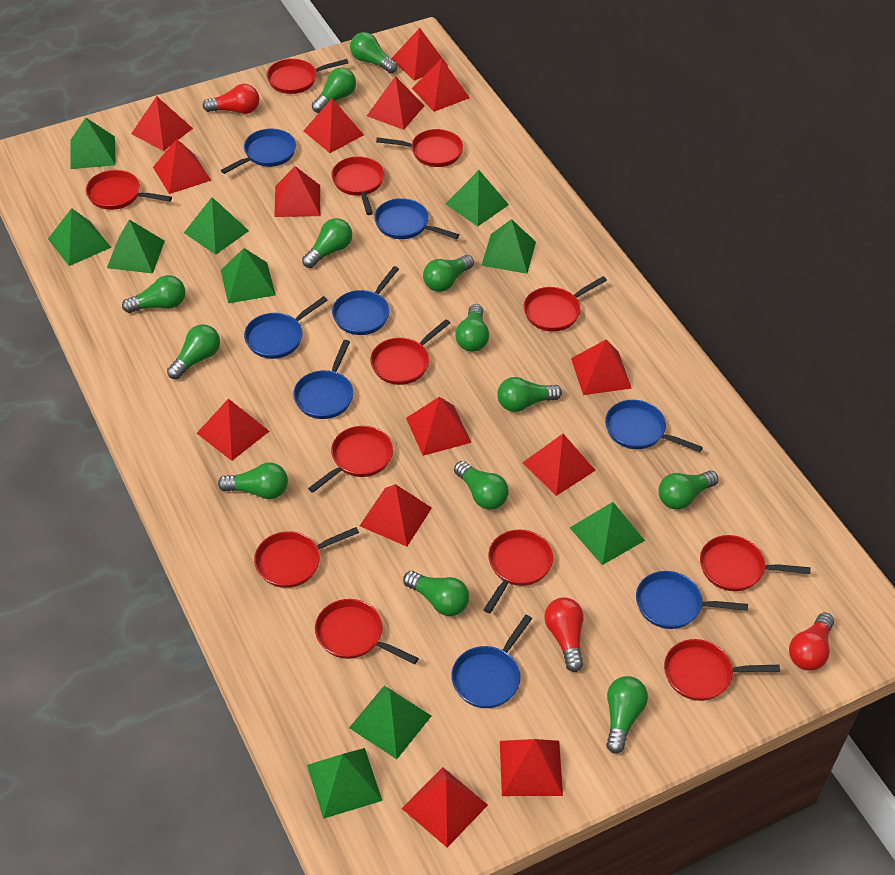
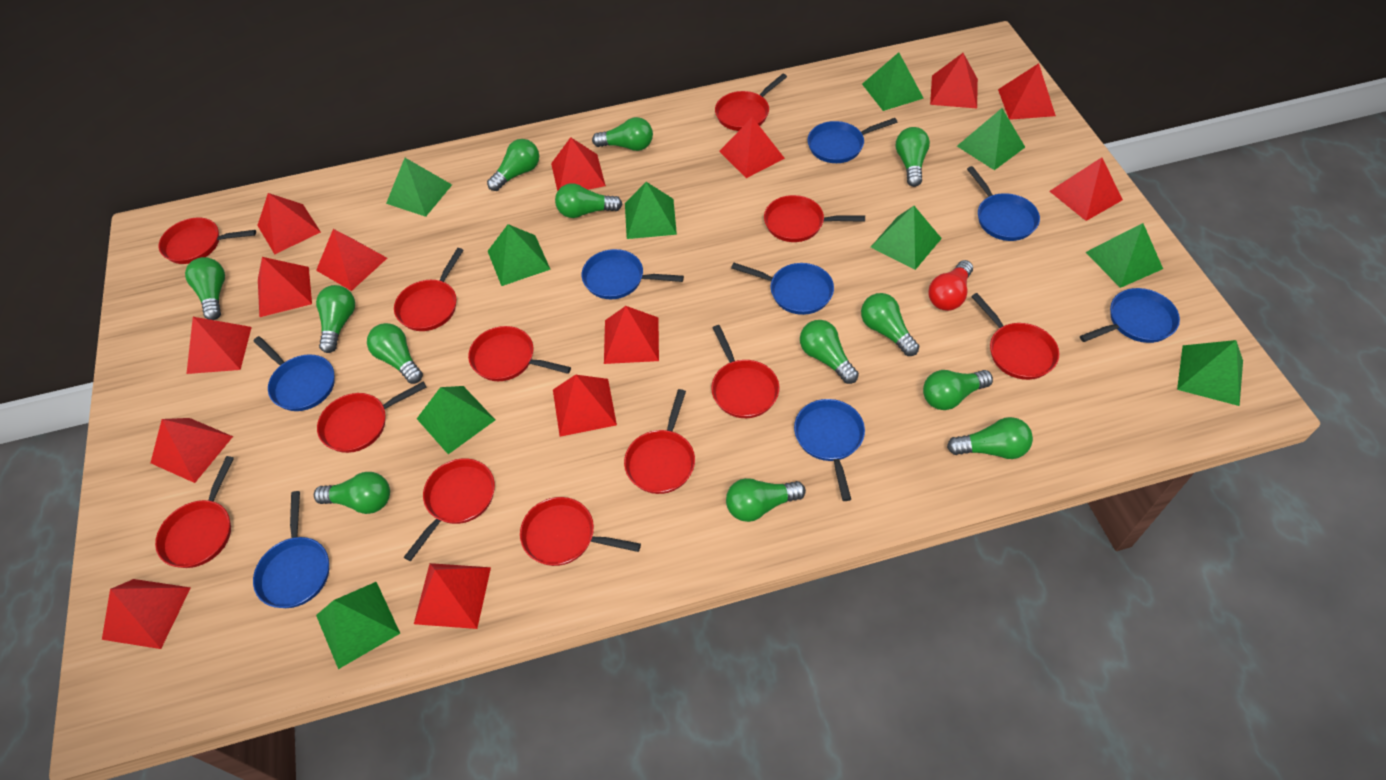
red light bulb: 3 -> 1

